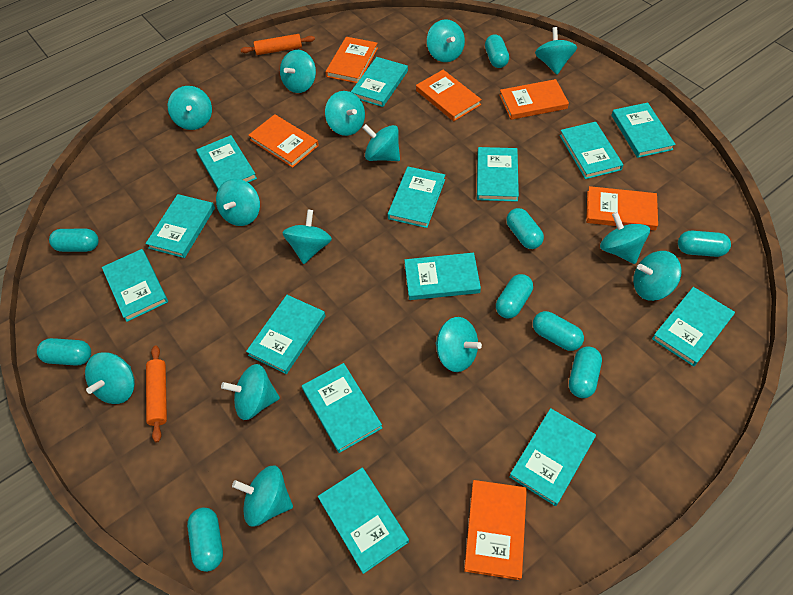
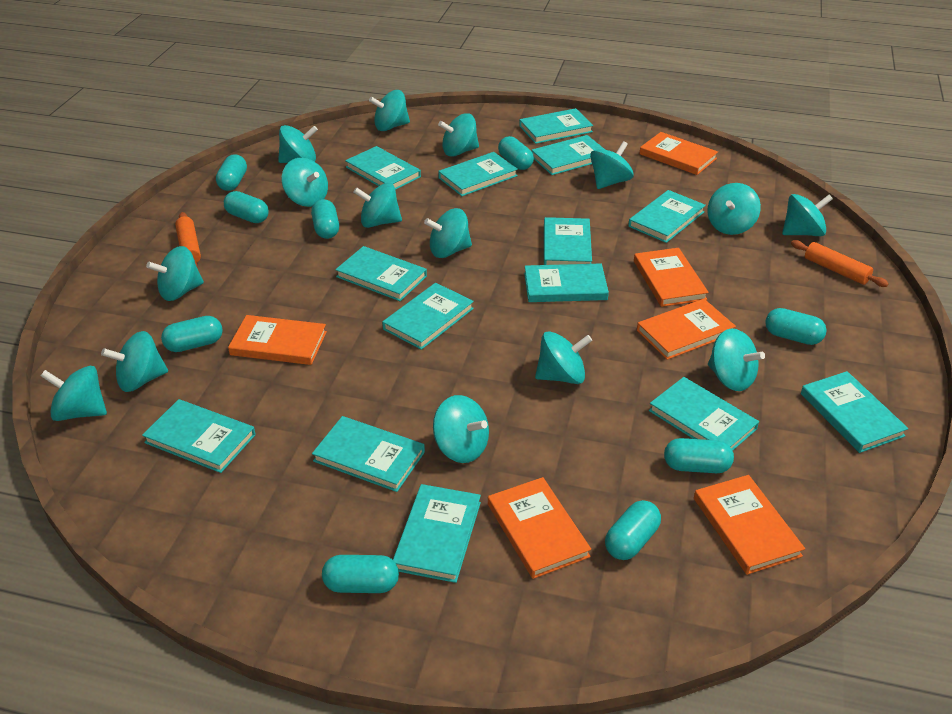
turquoise spinning top: 14 -> 15

